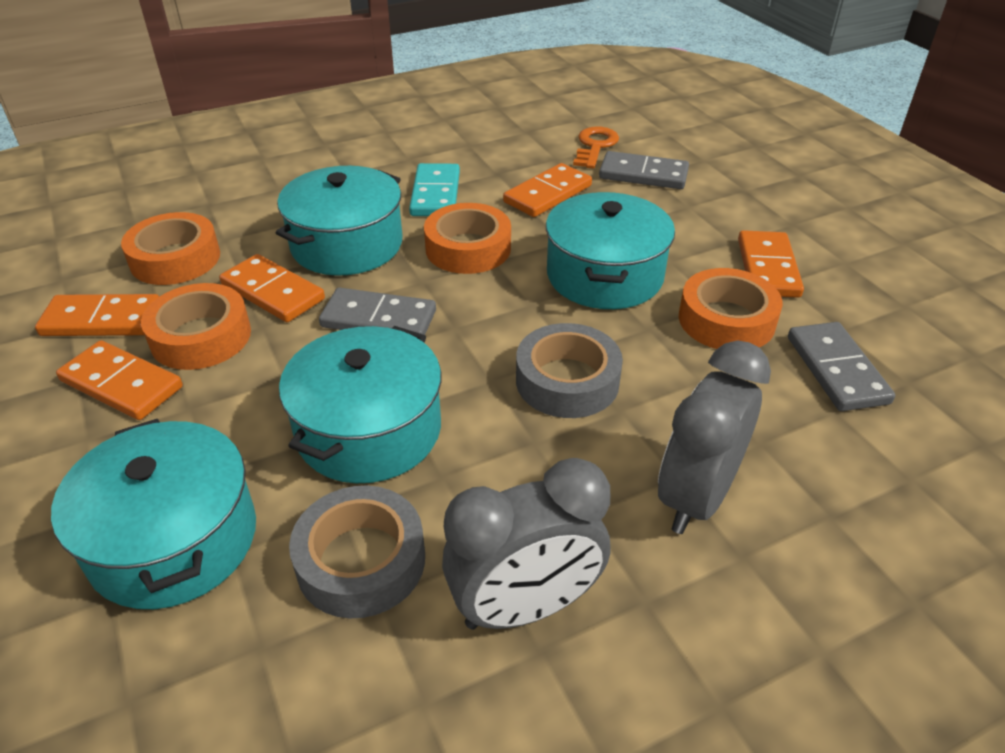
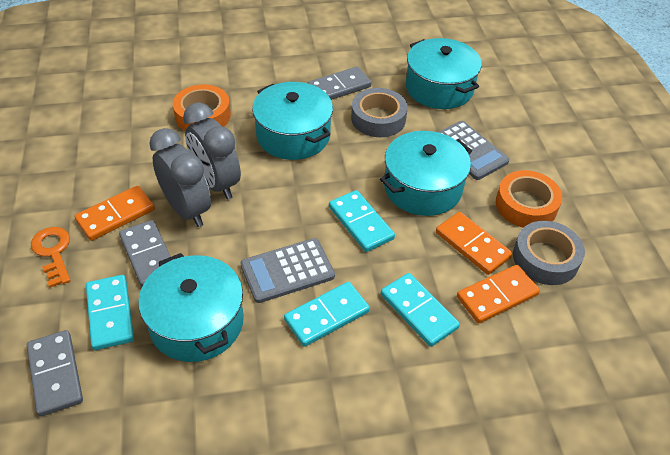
grey calculator: 0 -> 2
orange domino: 5 -> 3
orange tape: 4 -> 2
turquoise domino: 1 -> 4

